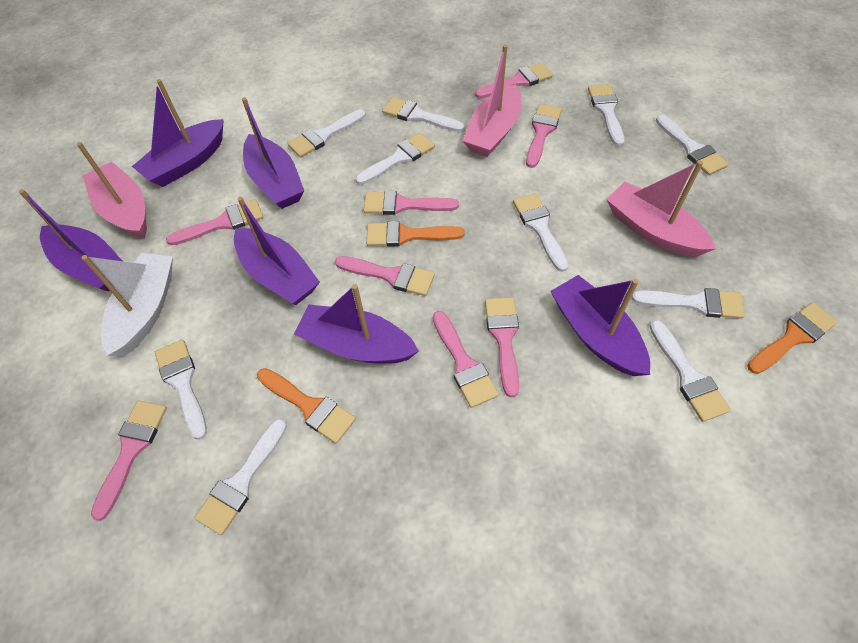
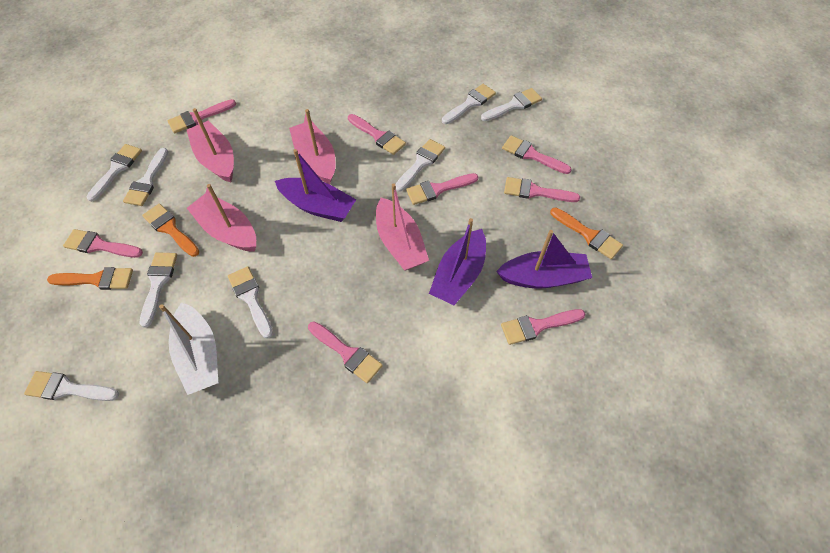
pink boat: 3 -> 4
purple boat: 6 -> 3
white brush: 10 -> 8

